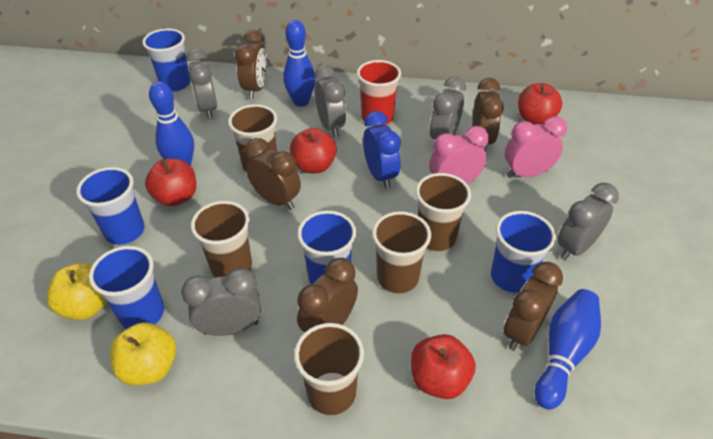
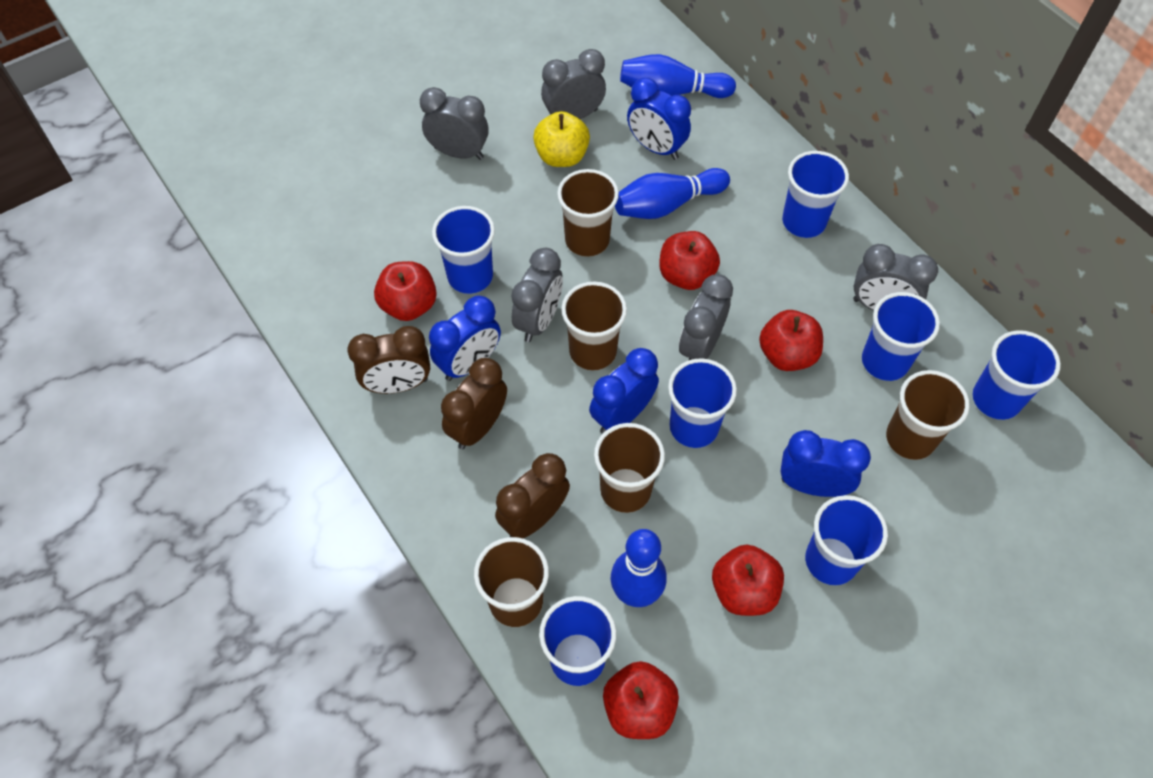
blue clock: 1 -> 4
blue cup: 5 -> 7
brown clock: 5 -> 3
pink clock: 2 -> 0
red apple: 4 -> 5
red cup: 1 -> 0
yellow apple: 2 -> 1

